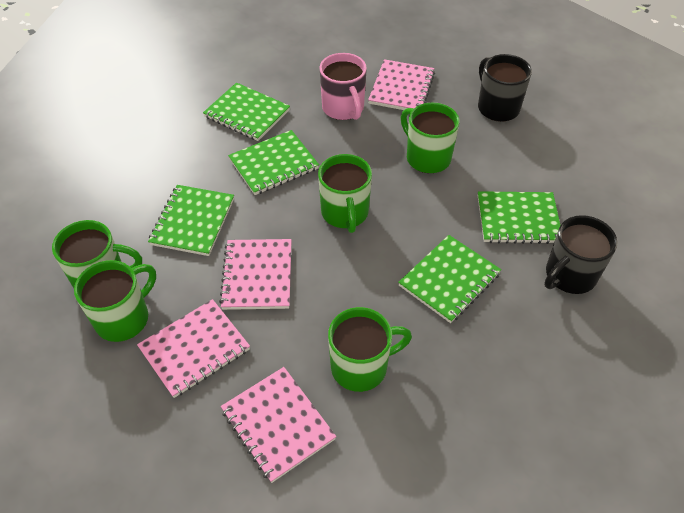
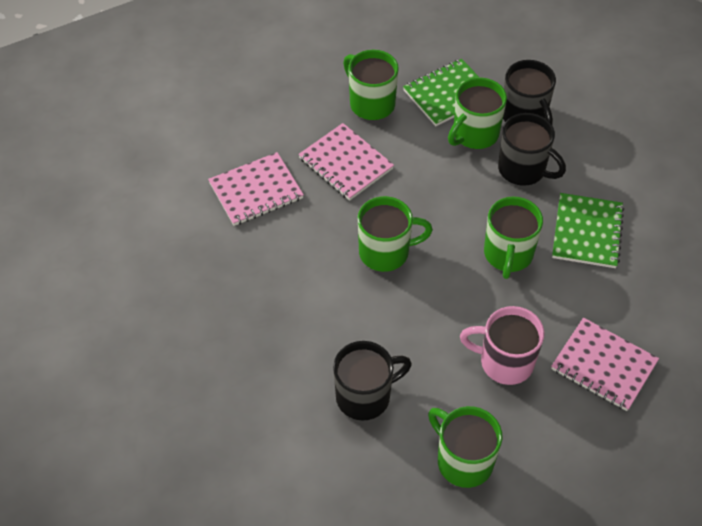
black mug: 2 -> 3
green notebook: 5 -> 2
pink notebook: 4 -> 3

